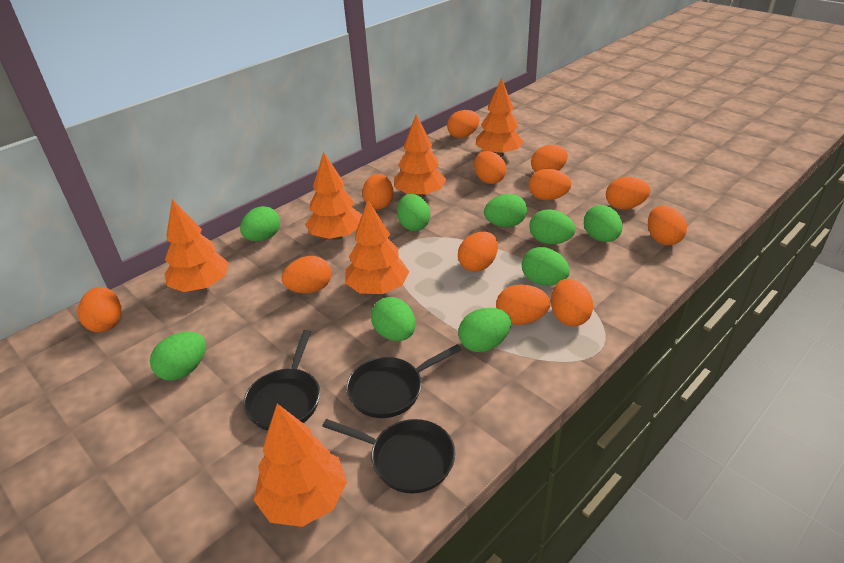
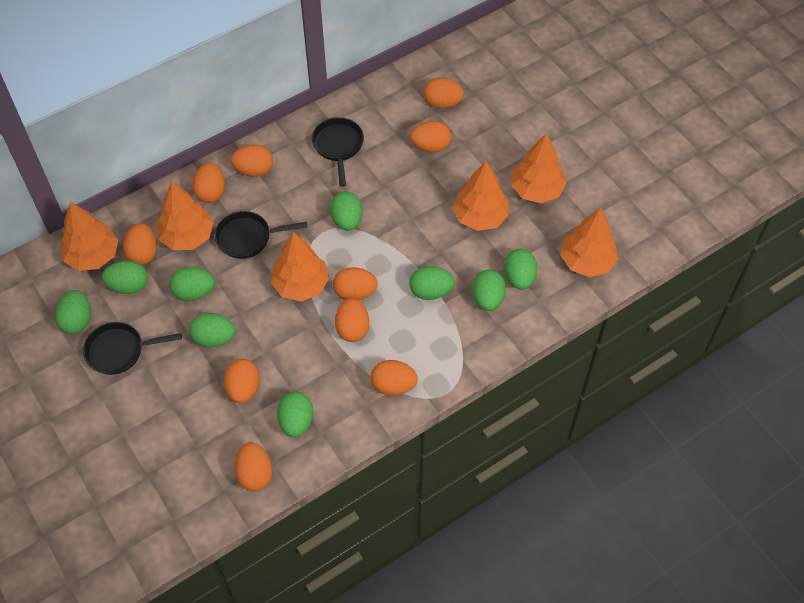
orange egg: 12 -> 10

